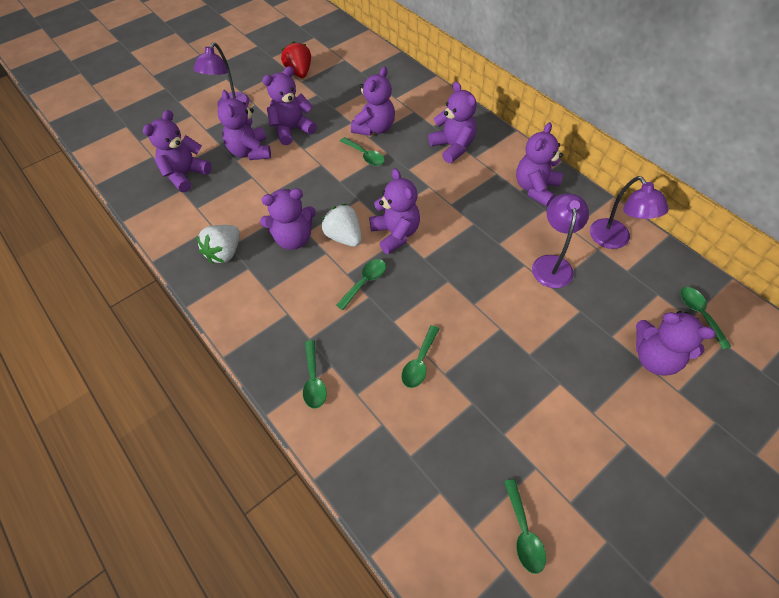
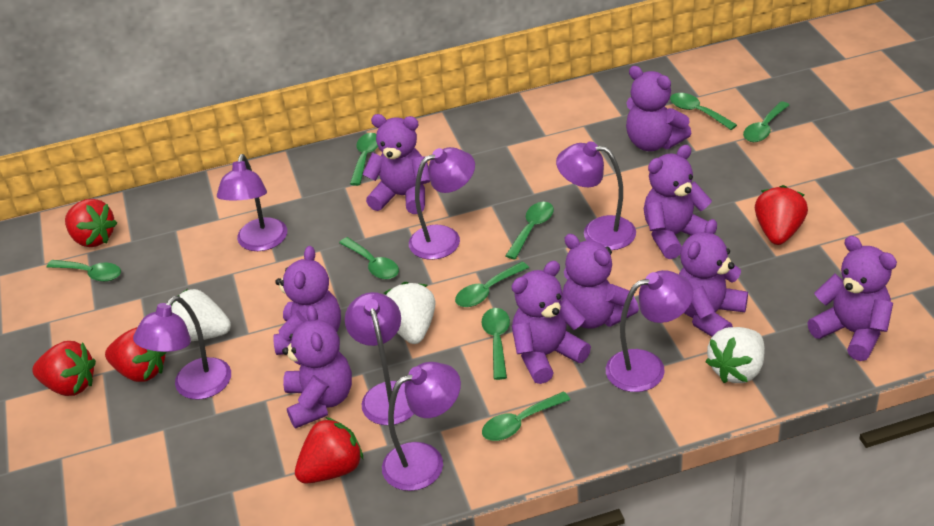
green spoon: 6 -> 9
purple lamp: 3 -> 7
red strawberry: 1 -> 5
white strawberry: 2 -> 3

